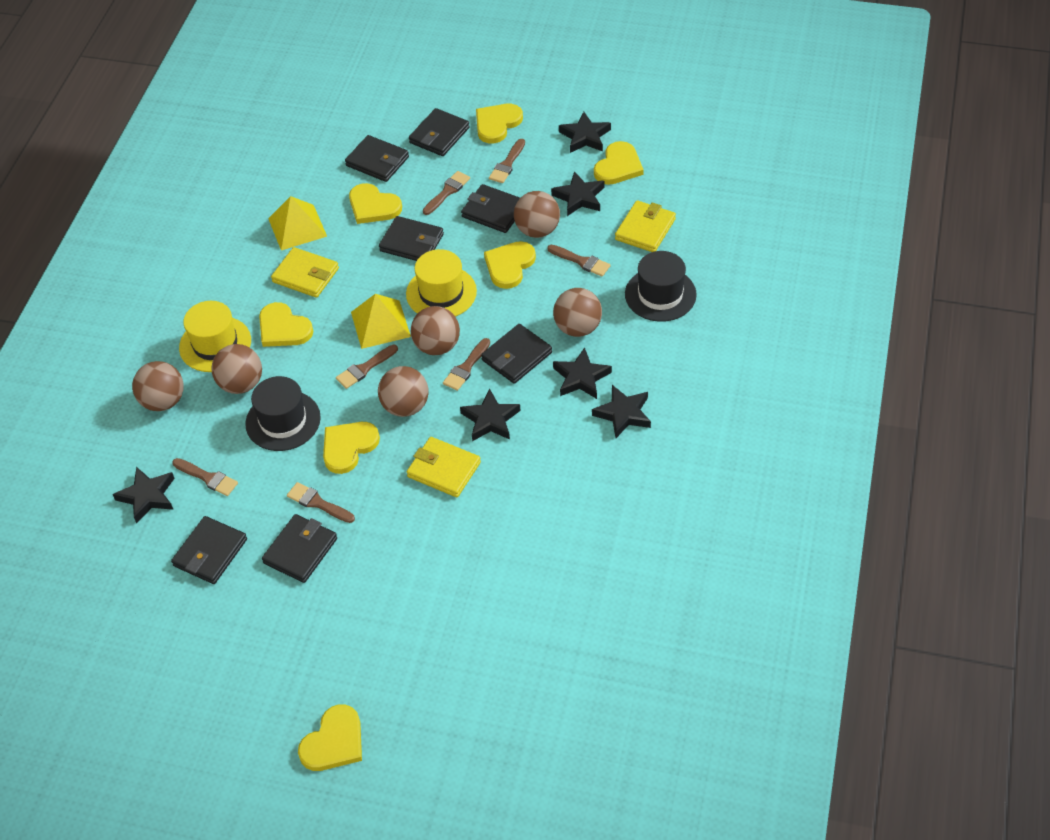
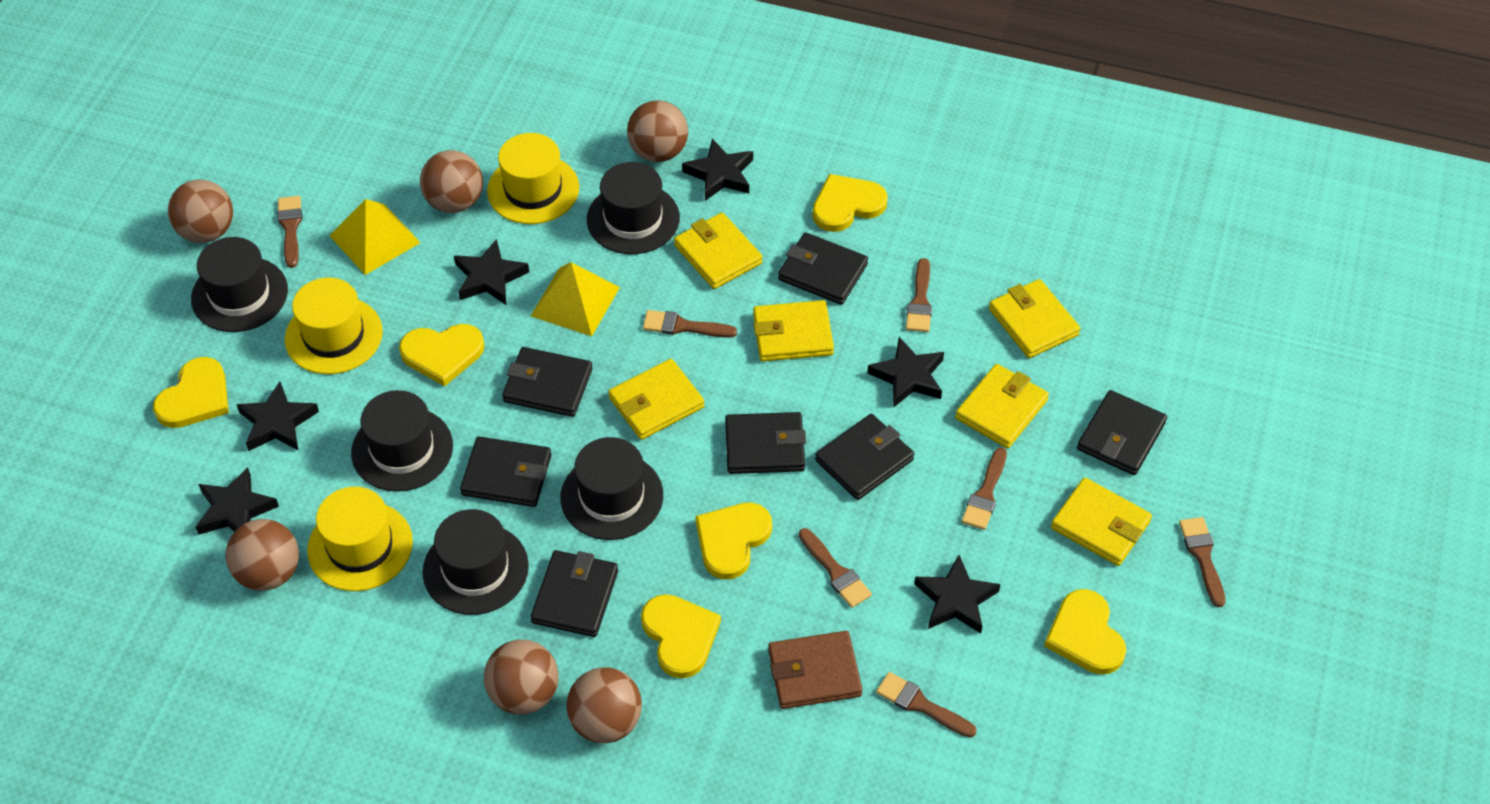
black hat: 2 -> 5
brown wallet: 0 -> 1
yellow hat: 2 -> 3
yellow heart: 7 -> 6
yellow wallet: 3 -> 6

